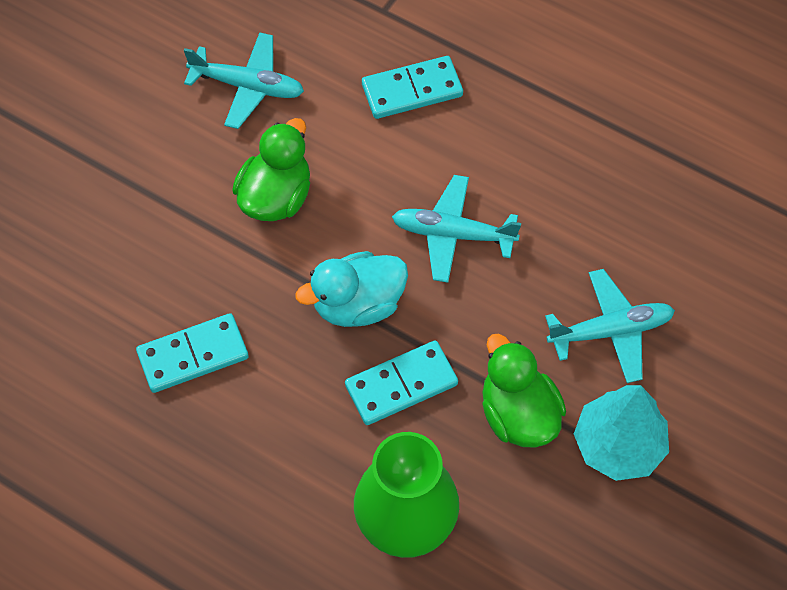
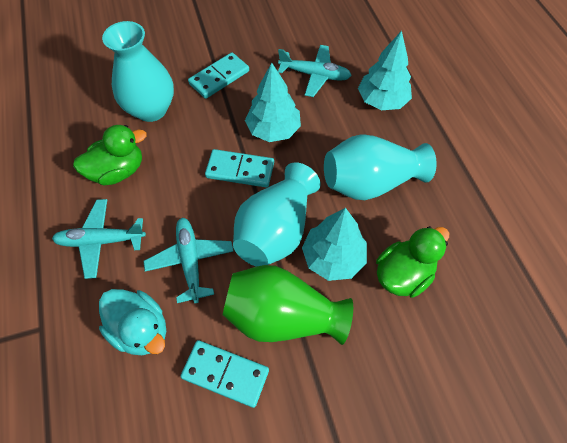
turquoise tree: 1 -> 3
turquoise vase: 0 -> 3

